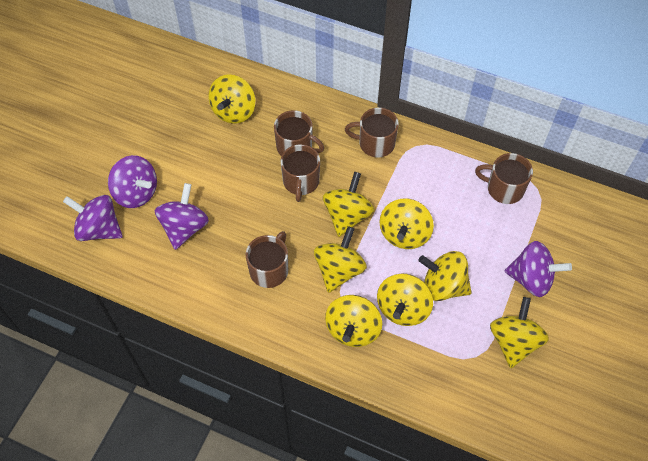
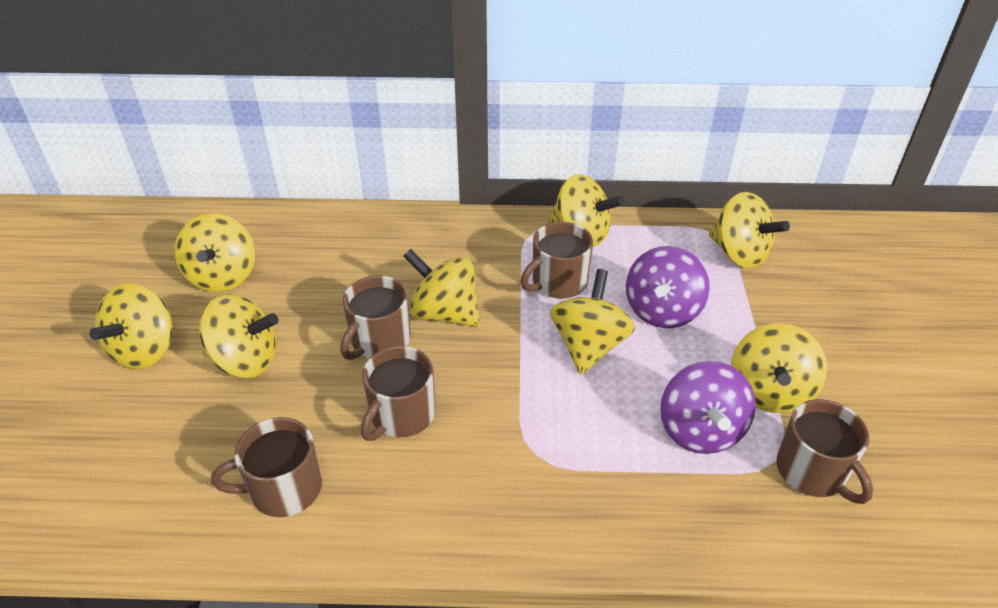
purple spinning top: 4 -> 2

